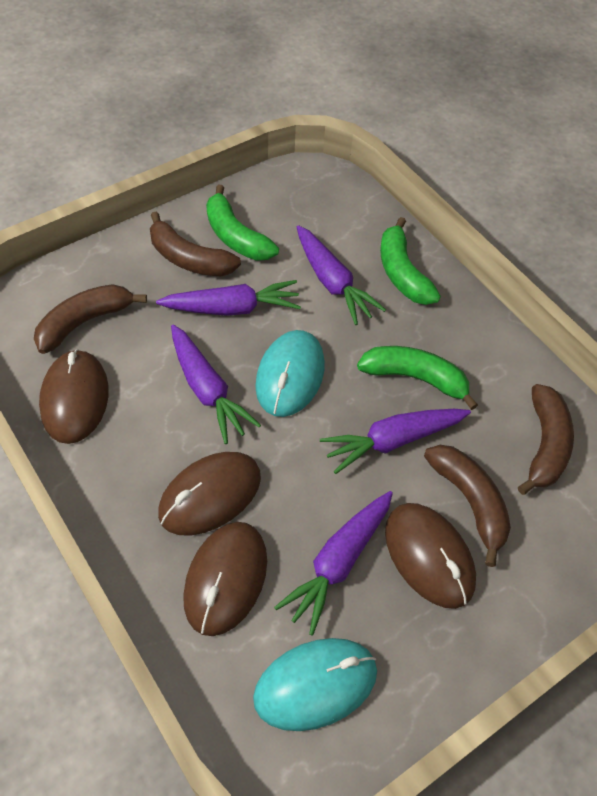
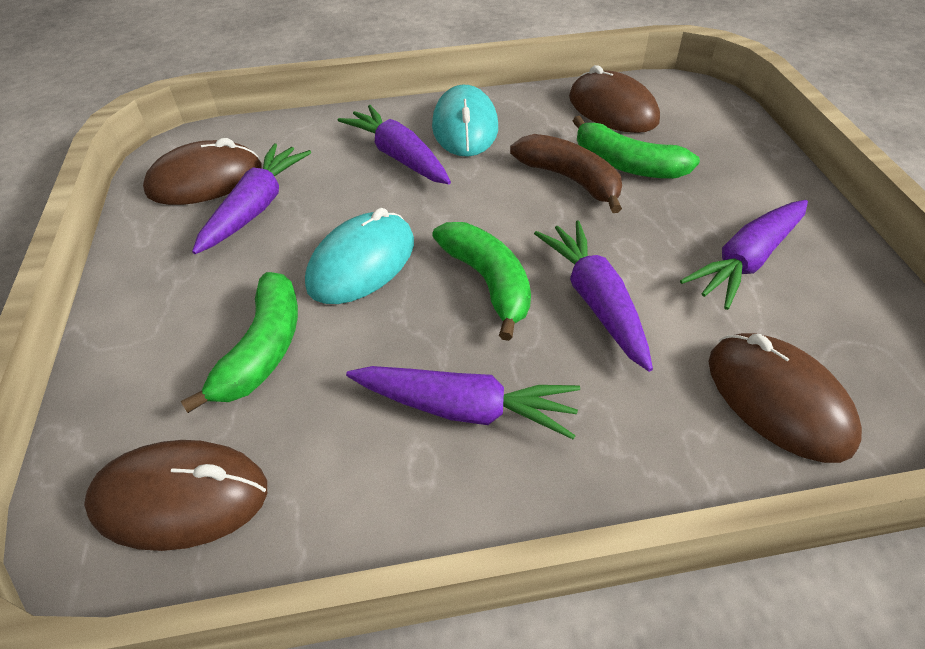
brown banana: 4 -> 1

